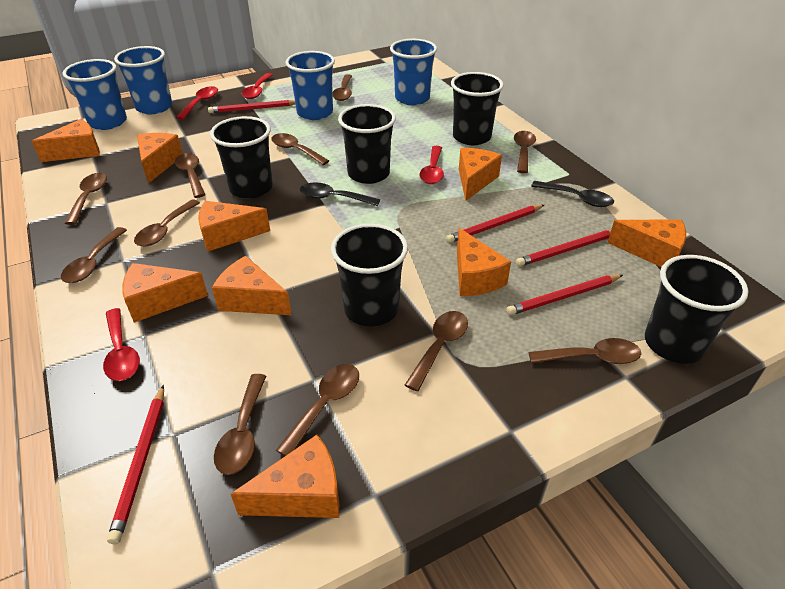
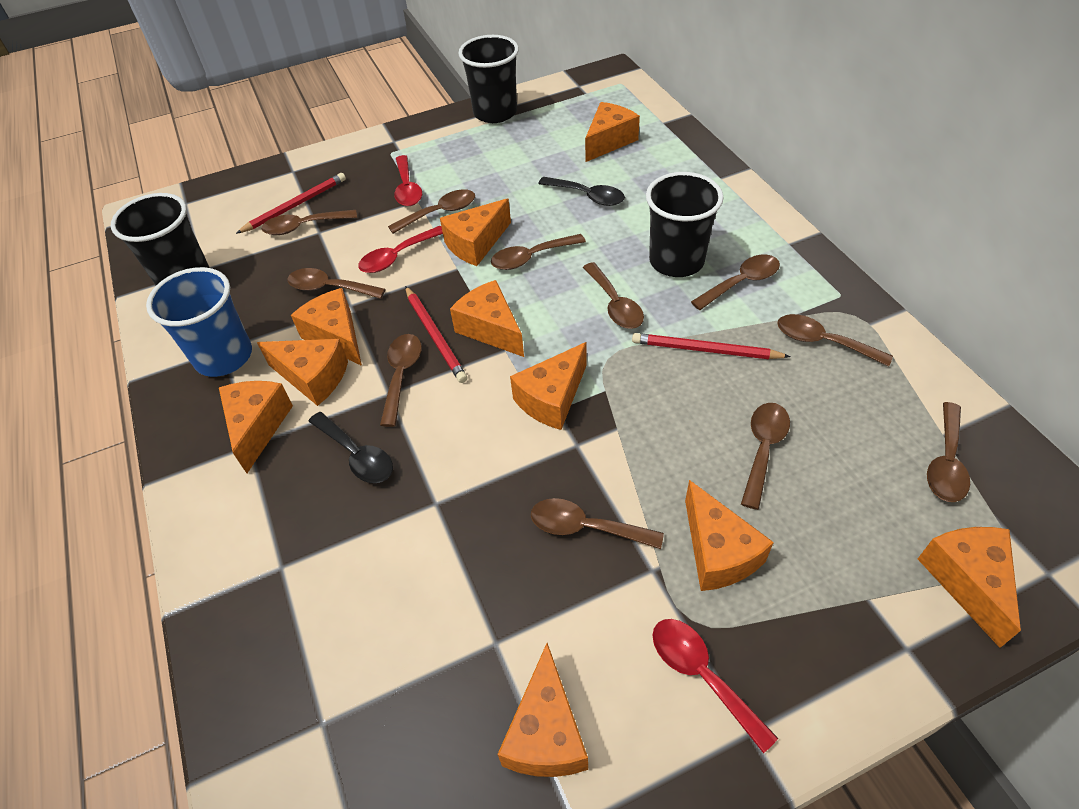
black cup: 5 -> 3
blue cup: 4 -> 1
orange cheese: 9 -> 10
red pencil: 5 -> 3
red spoon: 4 -> 3

